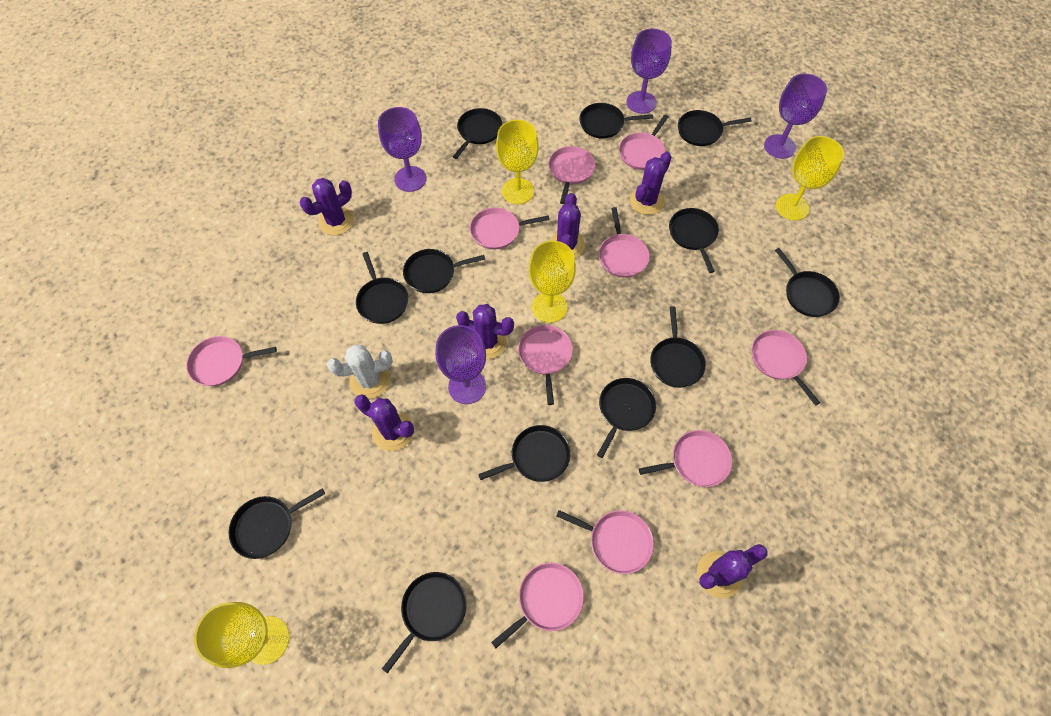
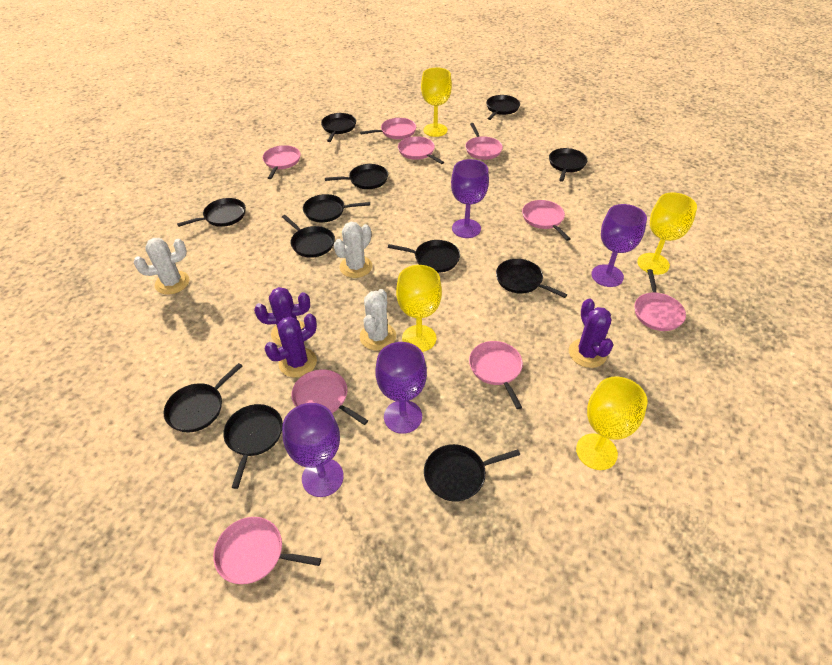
pink pan: 10 -> 9
purple cactus: 6 -> 3
white cactus: 1 -> 3

